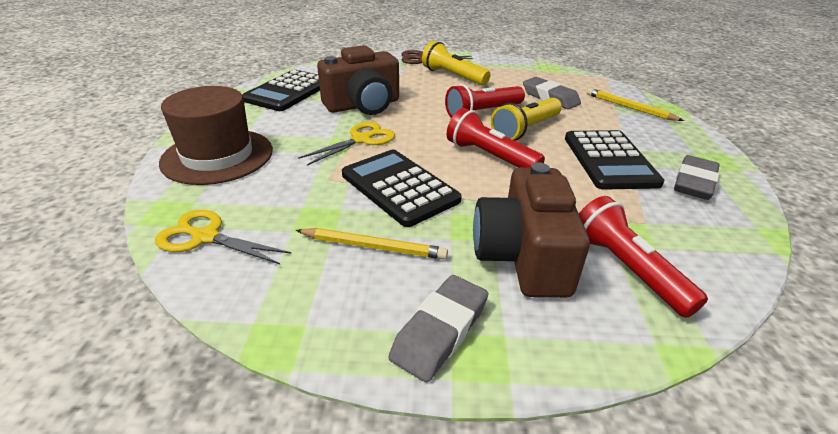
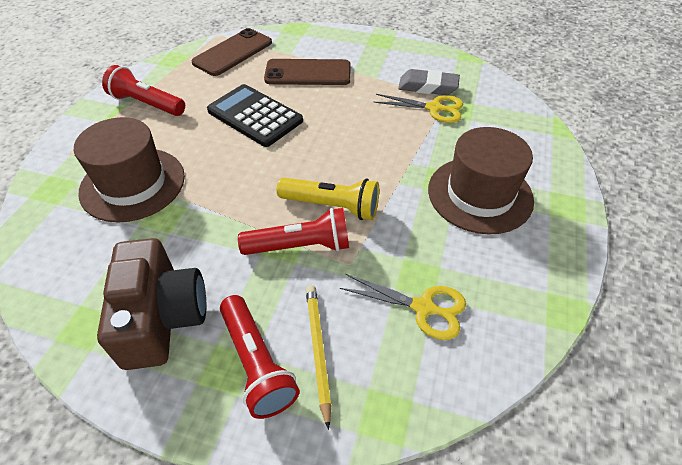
black calculator: 3 -> 1
brown camera: 2 -> 1
brown hat: 1 -> 2
brown phone: 0 -> 2
brown scissors: 1 -> 0
grey eraser: 3 -> 1
yellow flashlight: 2 -> 1
yellow pencil: 2 -> 1

